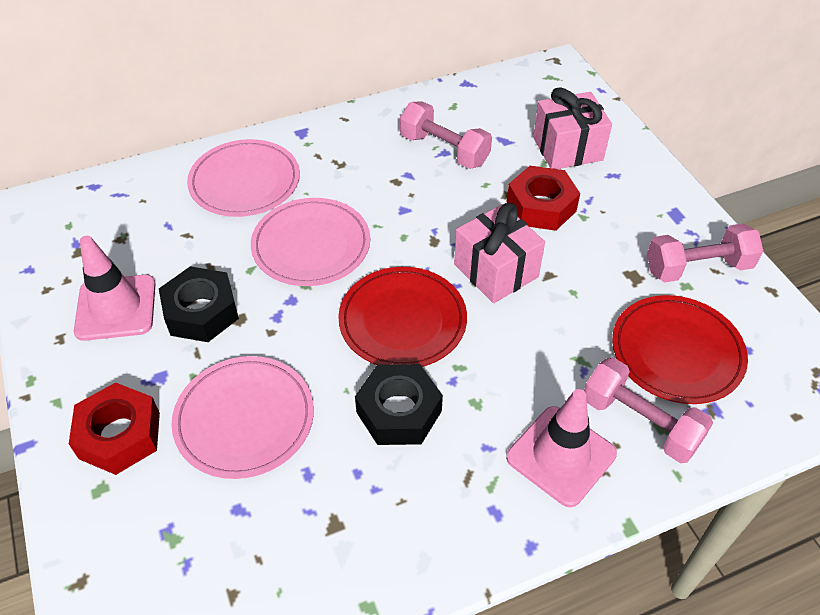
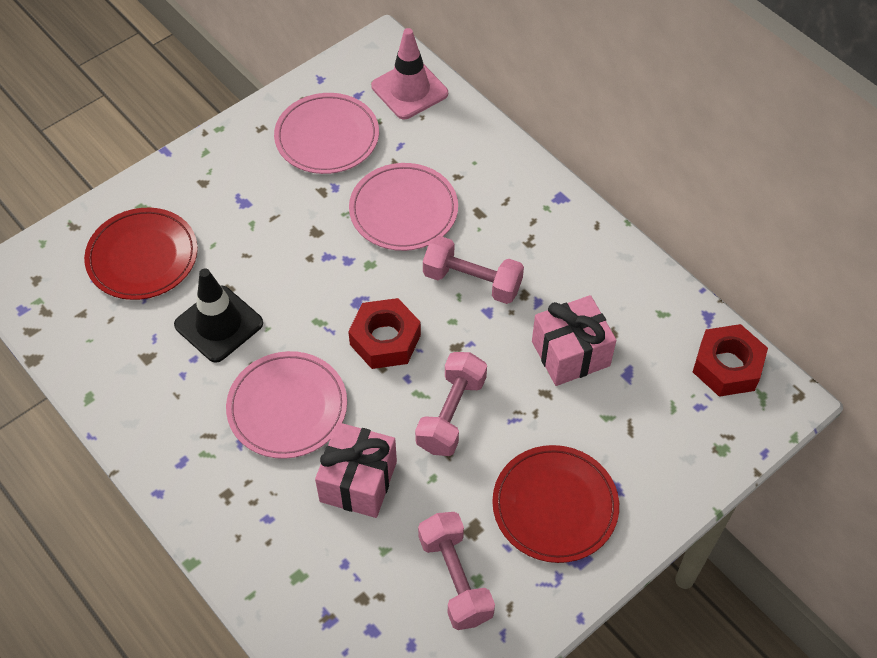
black nut: 2 -> 0
black traffic cone: 0 -> 1
pink traffic cone: 2 -> 1

